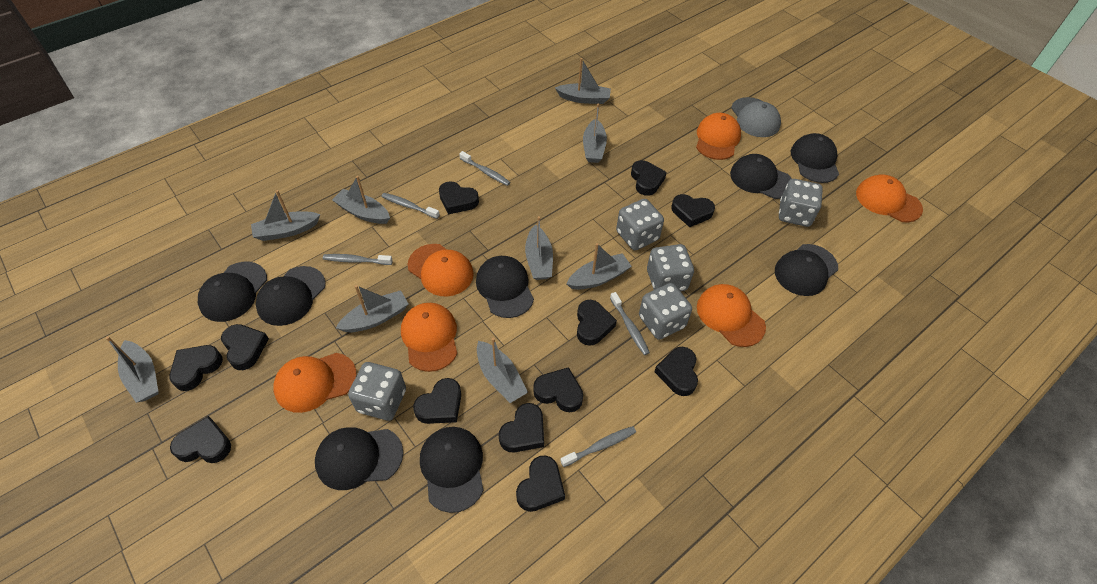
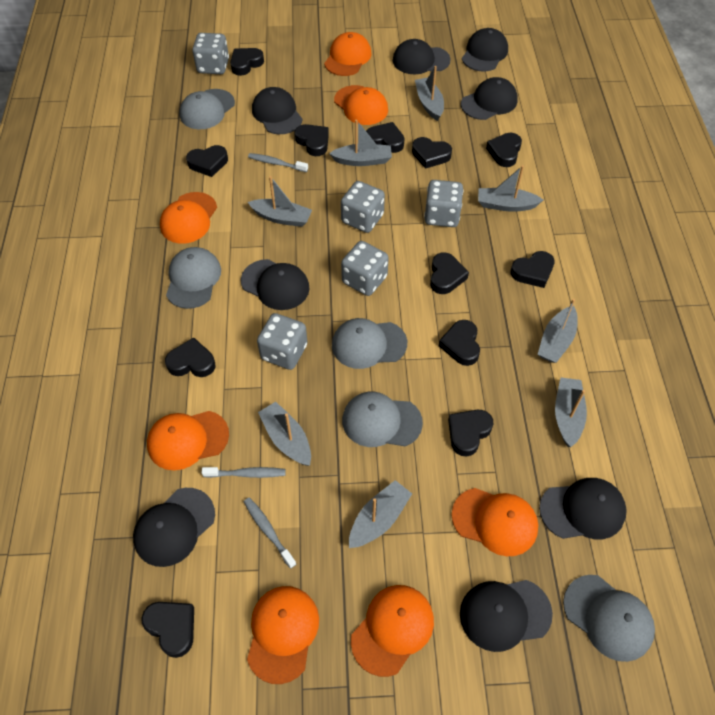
grey boat: 9 -> 8
grey cap: 1 -> 5
grey toothbrush: 5 -> 3
orange cap: 6 -> 7

